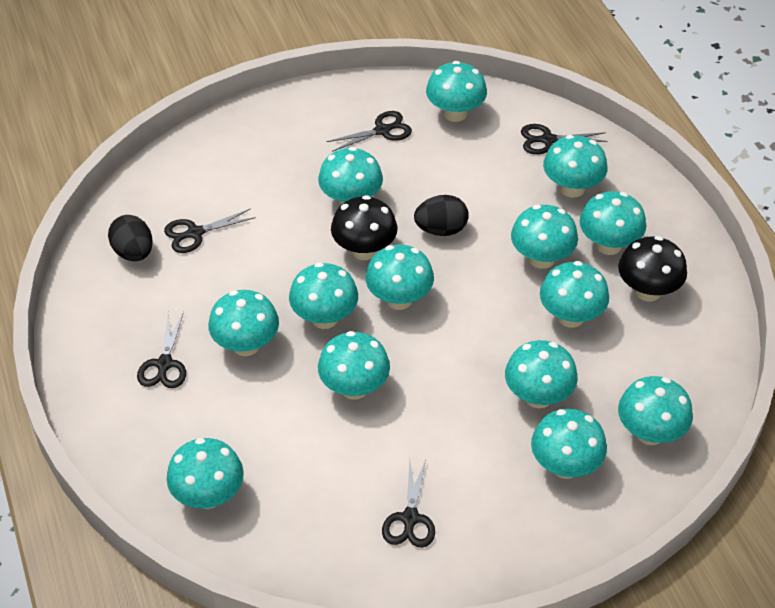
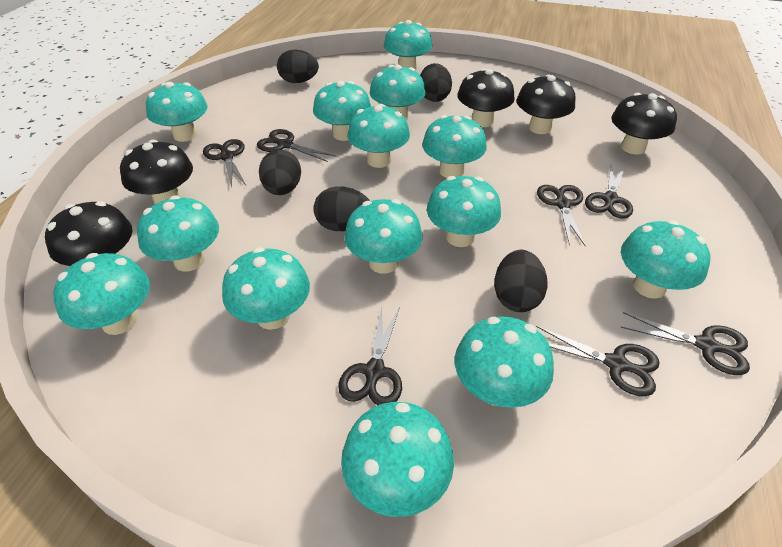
black egg: 2 -> 5
black mushroom: 2 -> 5
black scissors: 5 -> 7

